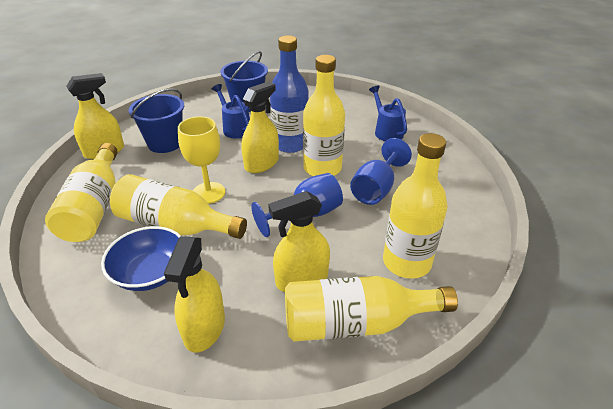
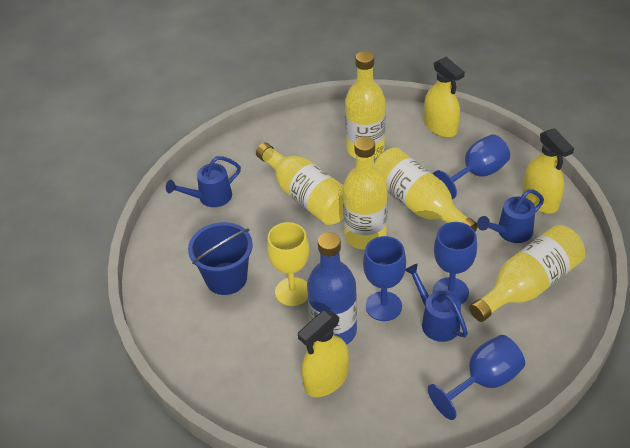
blue bowl: 1 -> 0
blue bucket: 2 -> 1
blue goblet: 2 -> 4
blue watering can: 2 -> 3
yellow spray bottle: 4 -> 3

